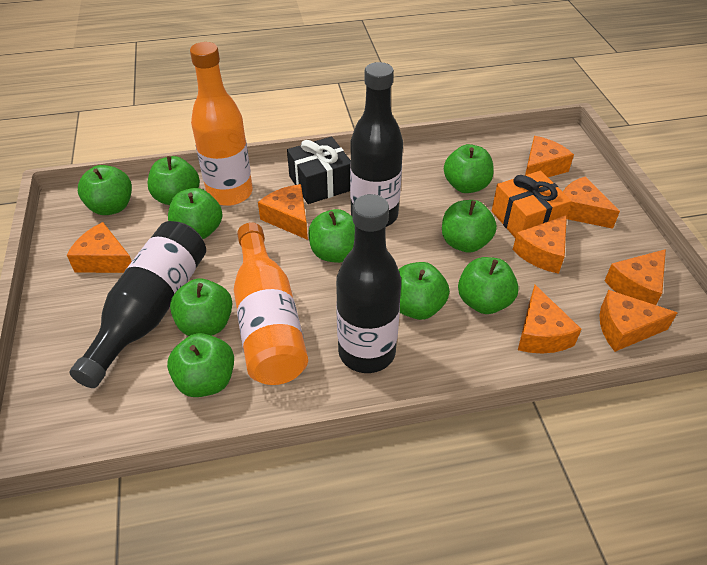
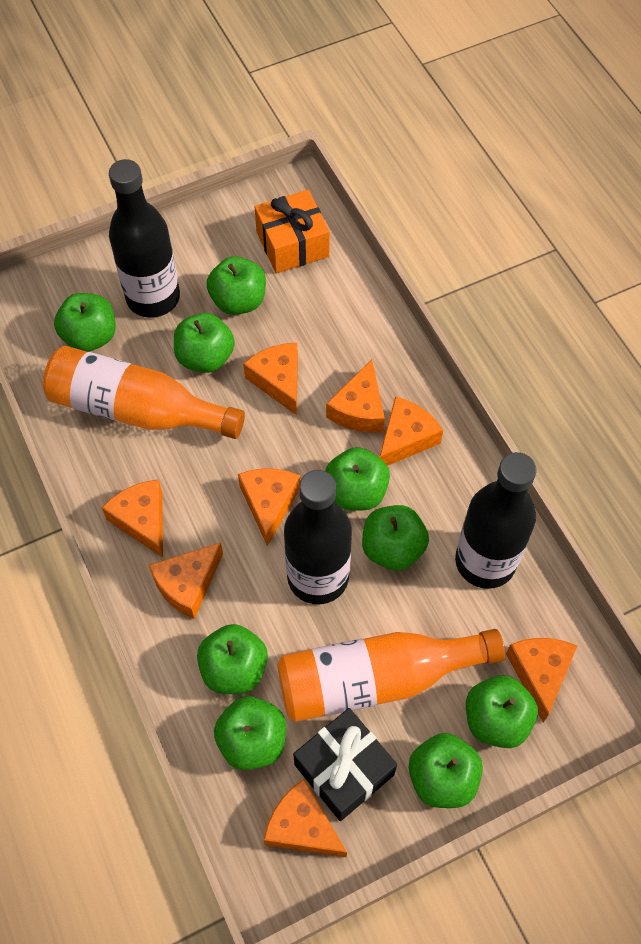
green apple: 10 -> 9

